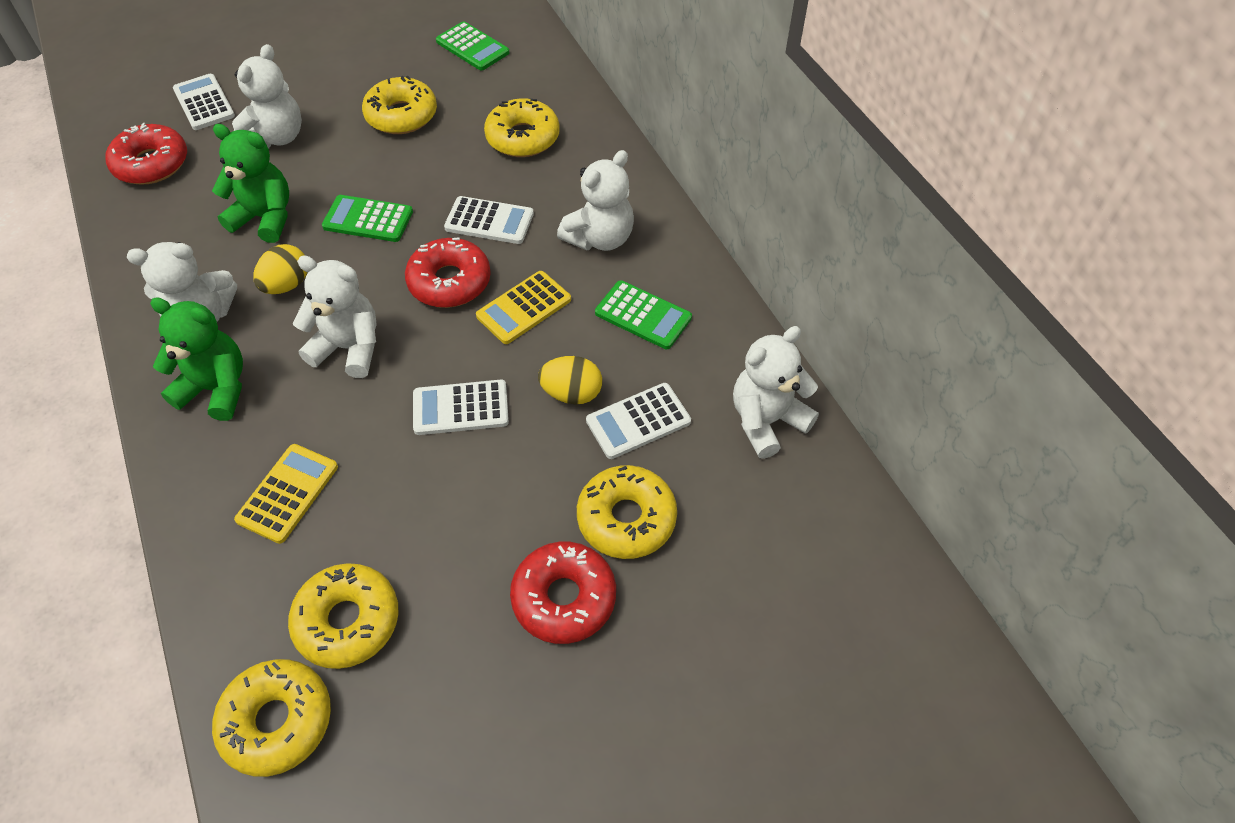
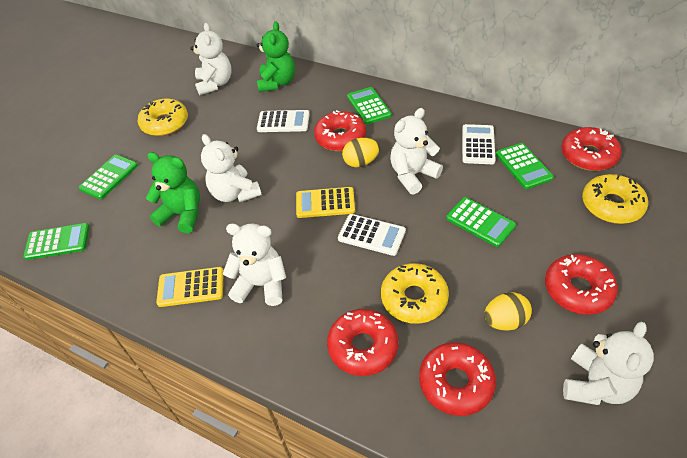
green calculator: 3 -> 5
red donut: 3 -> 5
white calculator: 4 -> 3
yellow donut: 5 -> 3

